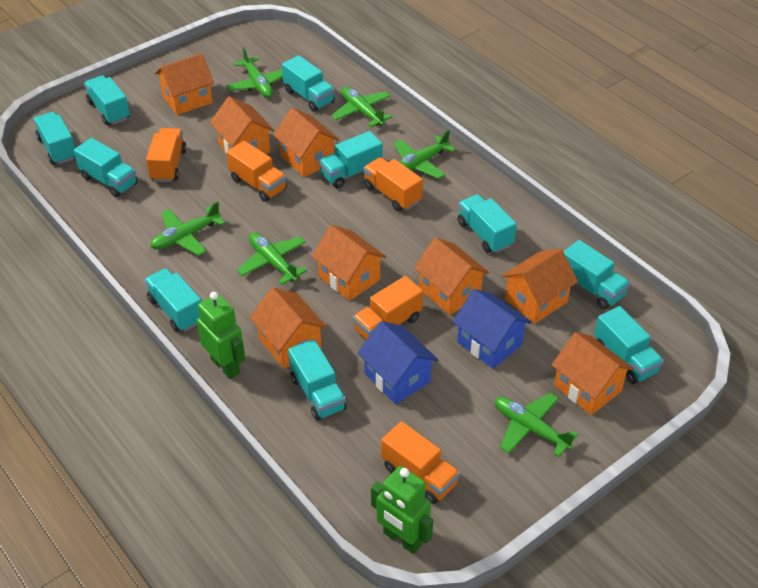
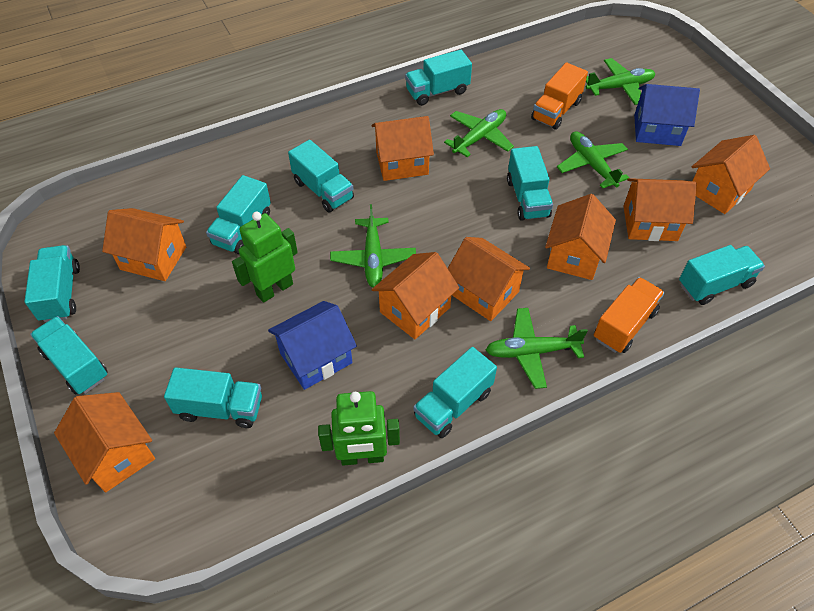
green plane: 6 -> 5
orange truck: 5 -> 2
turquoise truck: 10 -> 9

